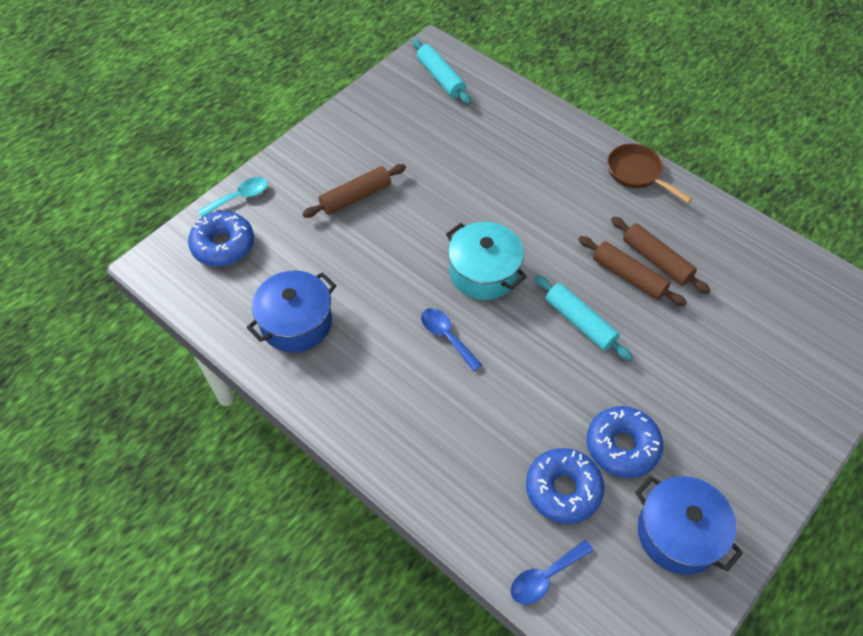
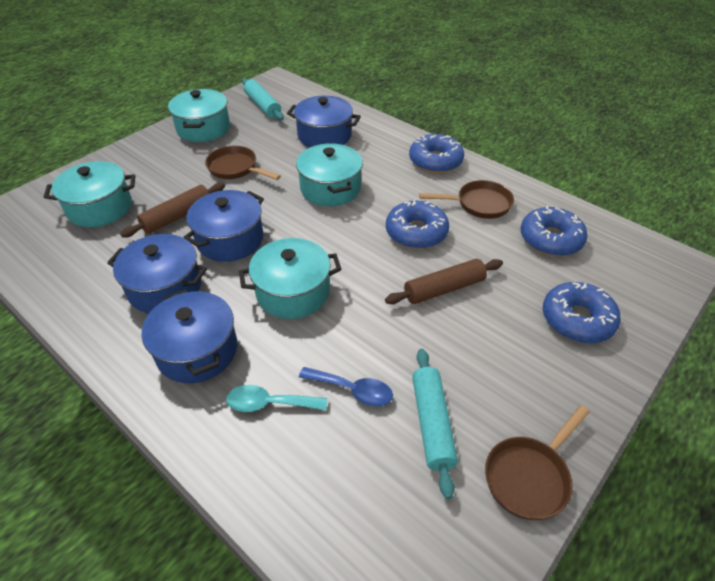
blue donut: 3 -> 4
blue pot: 2 -> 4
blue spoon: 2 -> 1
brown pan: 1 -> 3
brown rolling pin: 3 -> 2
turquoise pot: 1 -> 4

